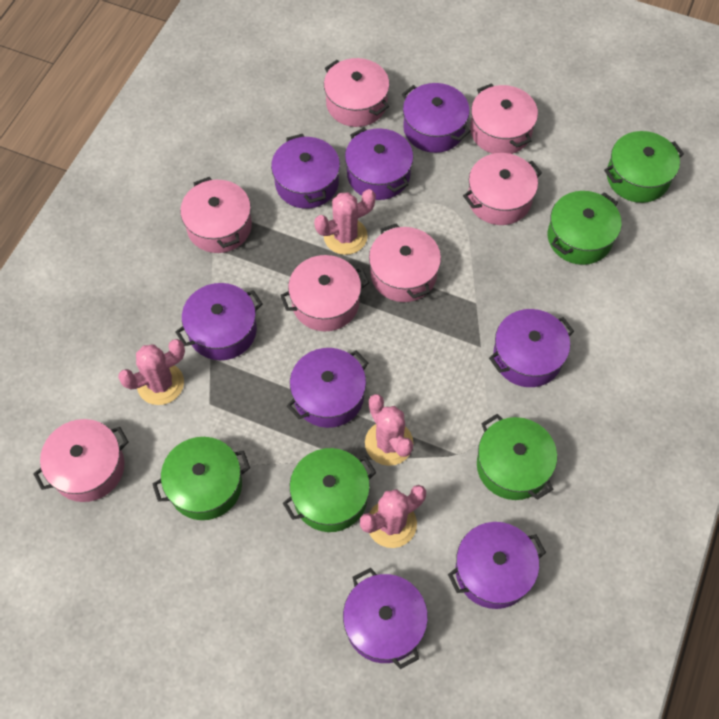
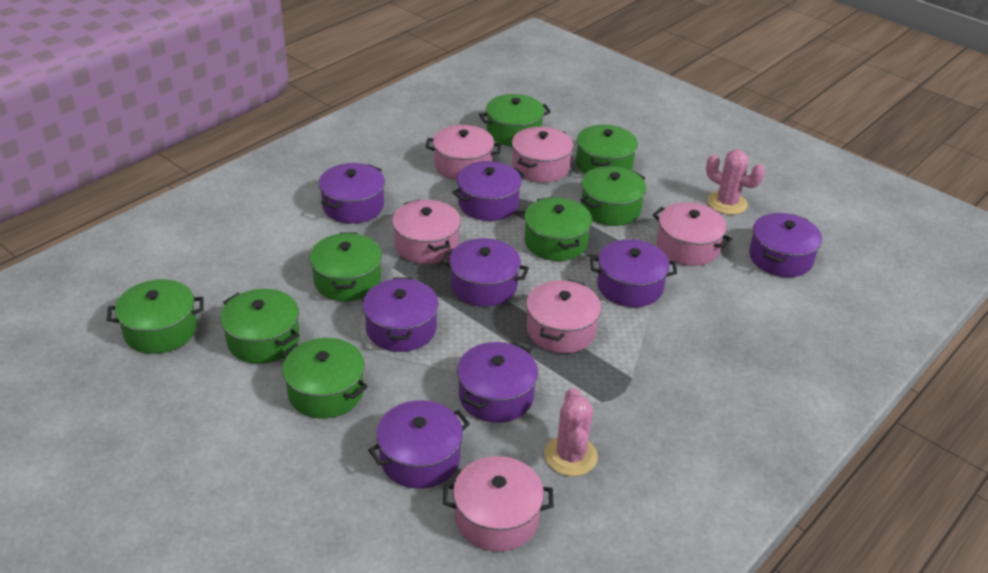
green pot: 5 -> 8
pink cactus: 4 -> 2
pink pot: 7 -> 6

